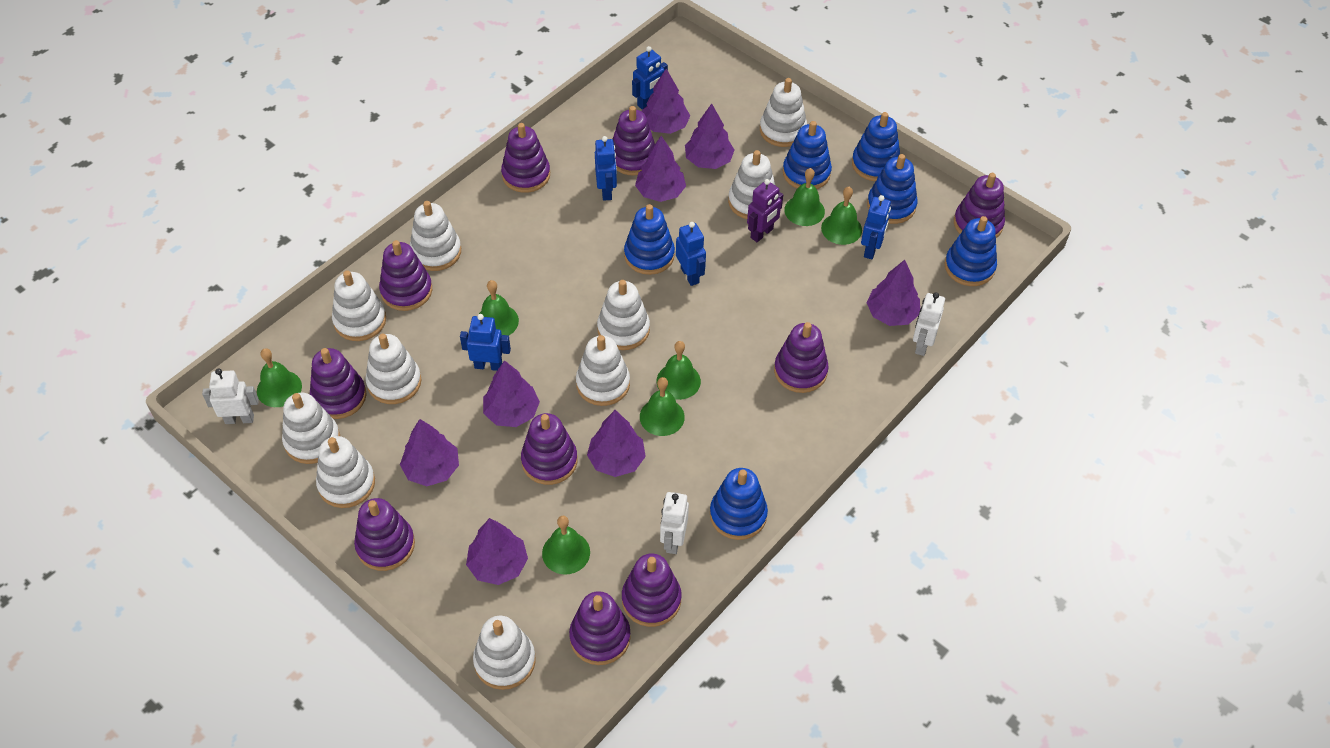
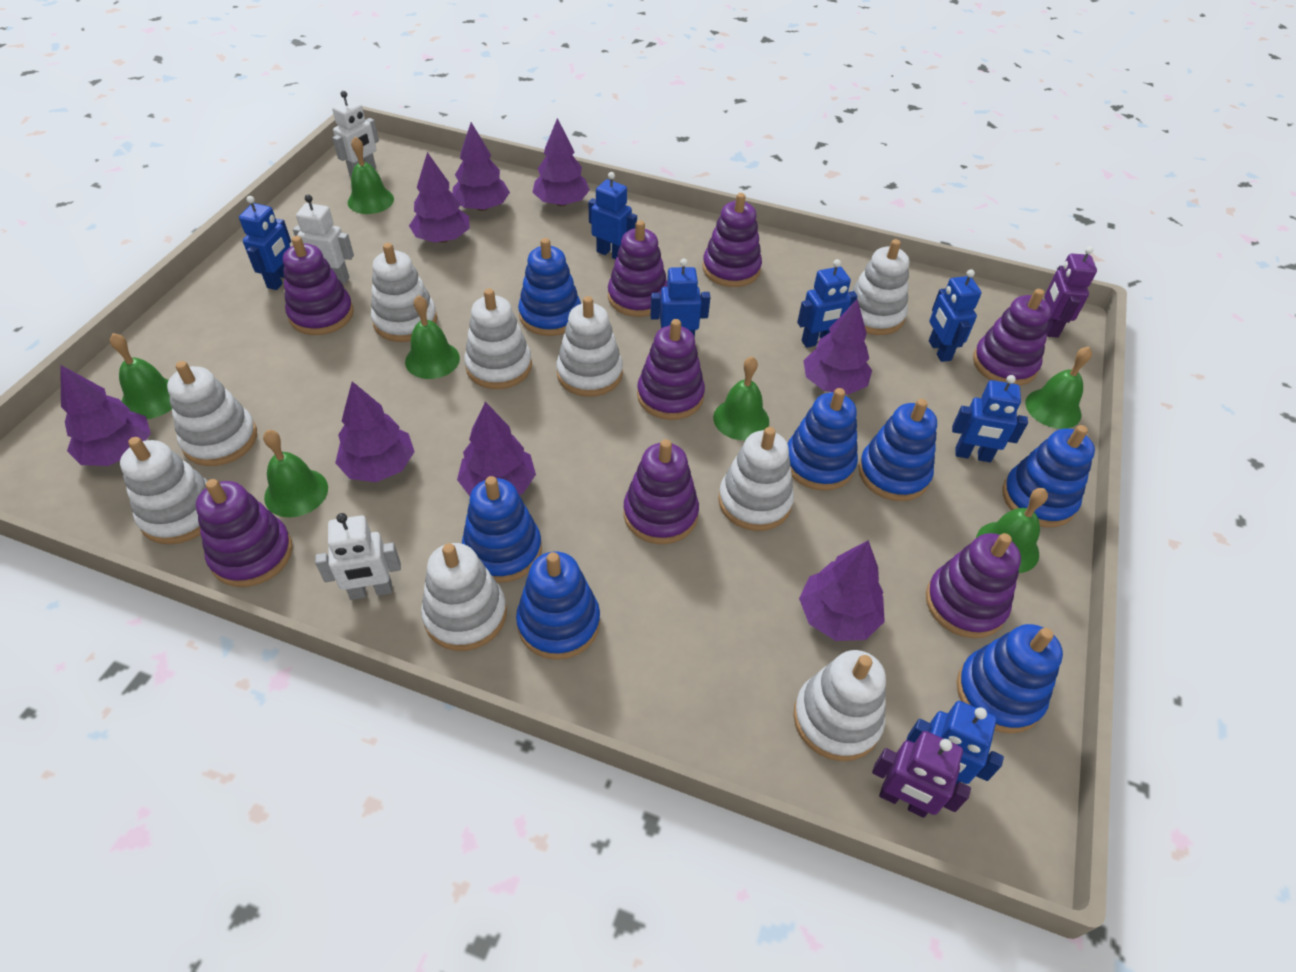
blue robot: 5 -> 7
blue stacking toy: 6 -> 7
purple robot: 1 -> 2
purple stacking toy: 10 -> 8
white stacking toy: 10 -> 9

